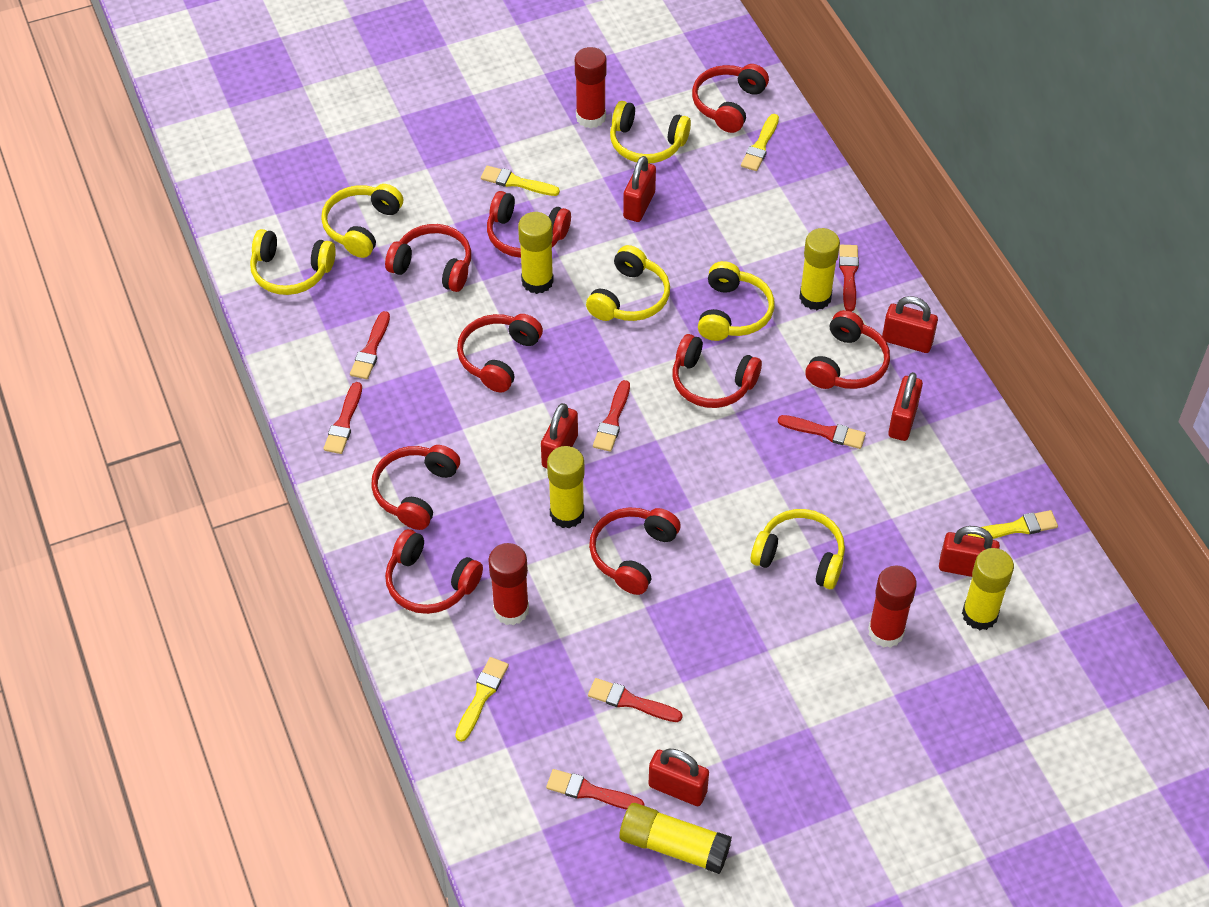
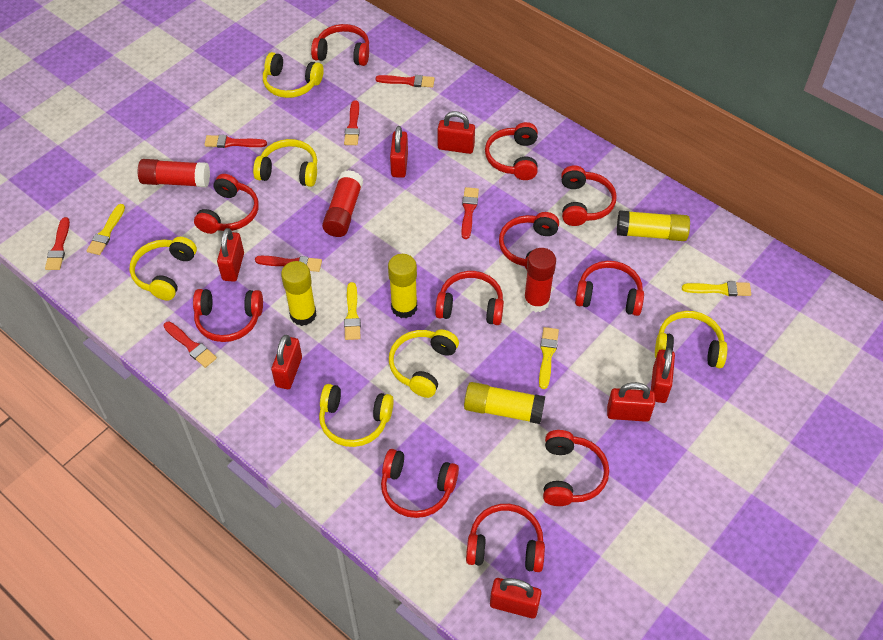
red headphones: 9 -> 11
red padlock: 6 -> 7
yellow glue stick: 5 -> 4

